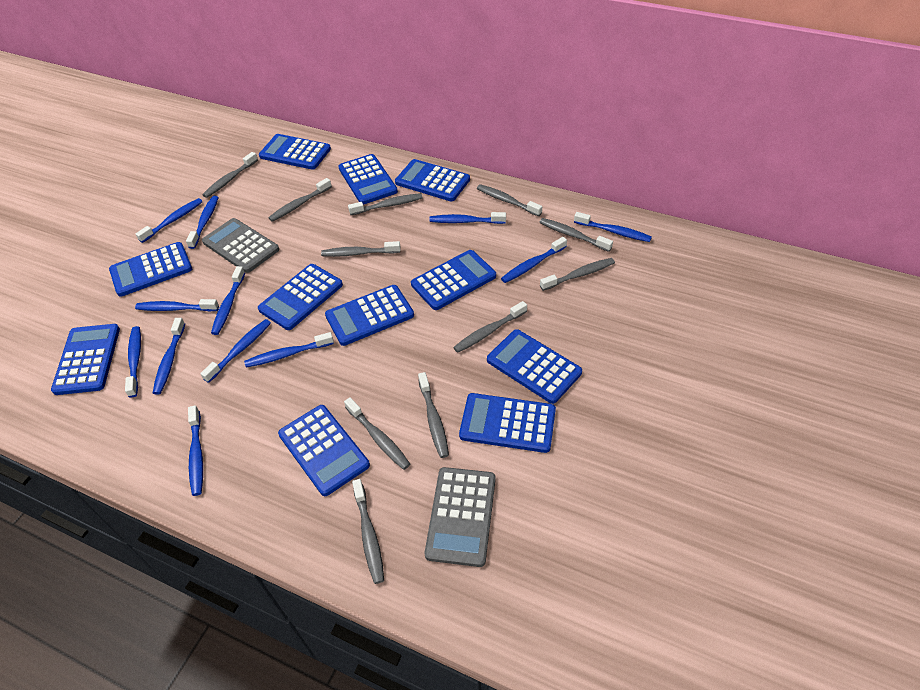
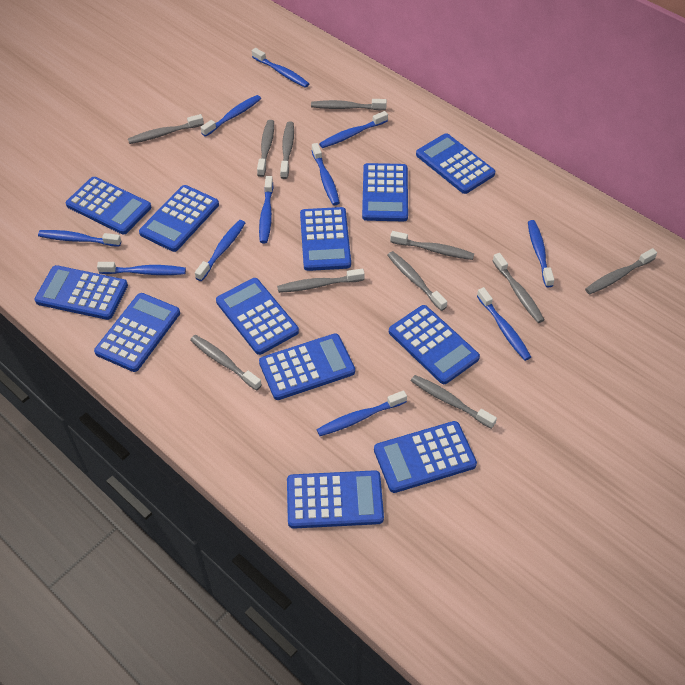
blue calculator: 11 -> 12
blue toothbrush: 12 -> 11
grey calculator: 2 -> 0

